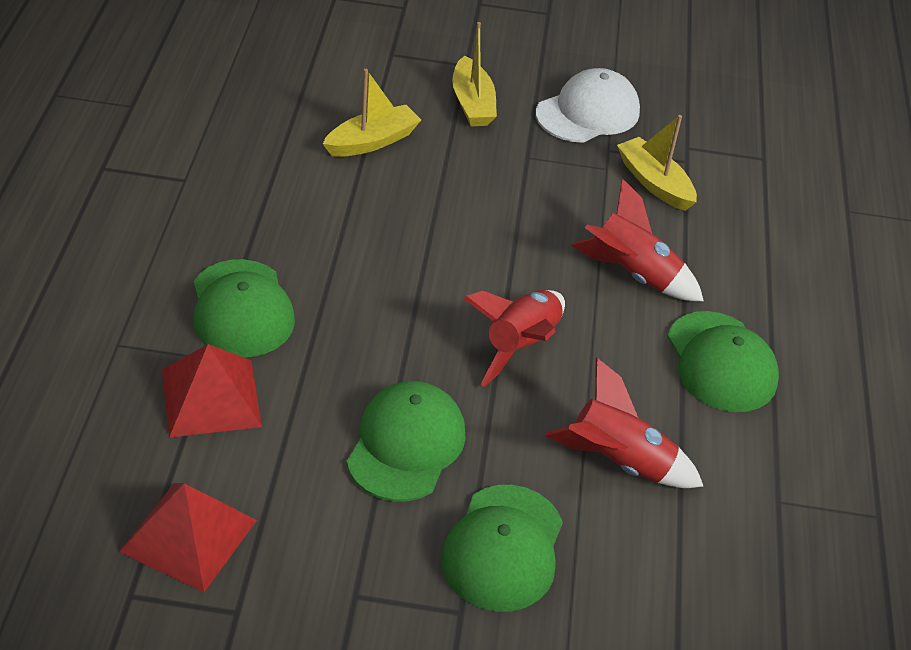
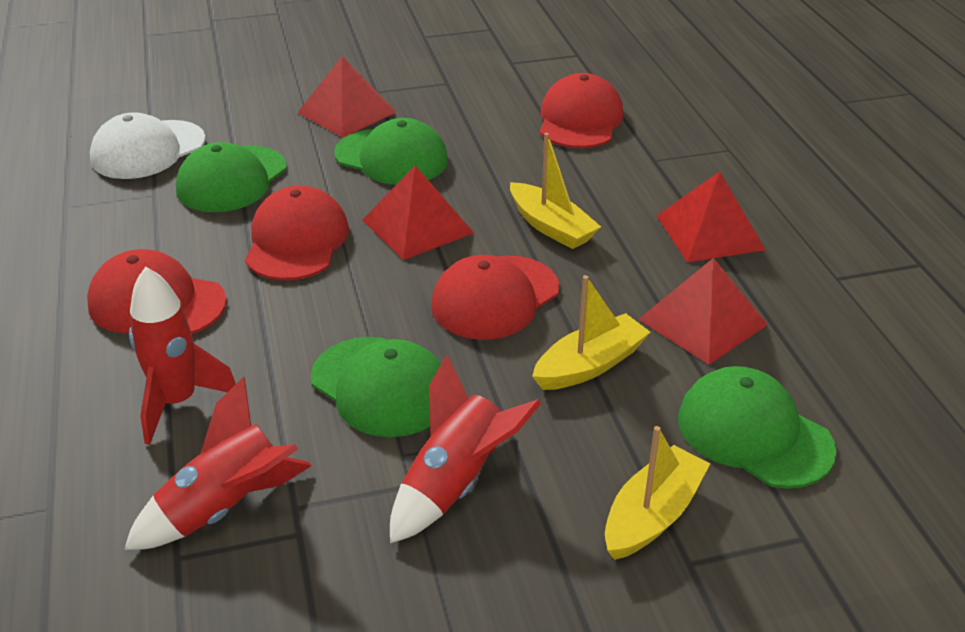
red cap: 0 -> 4
red pyramid: 2 -> 4

